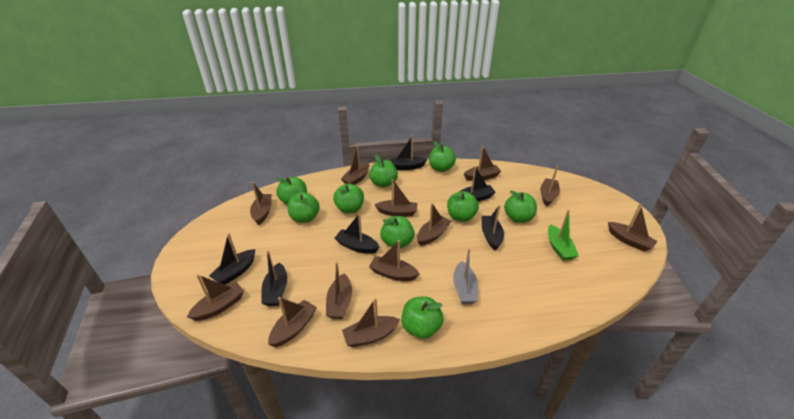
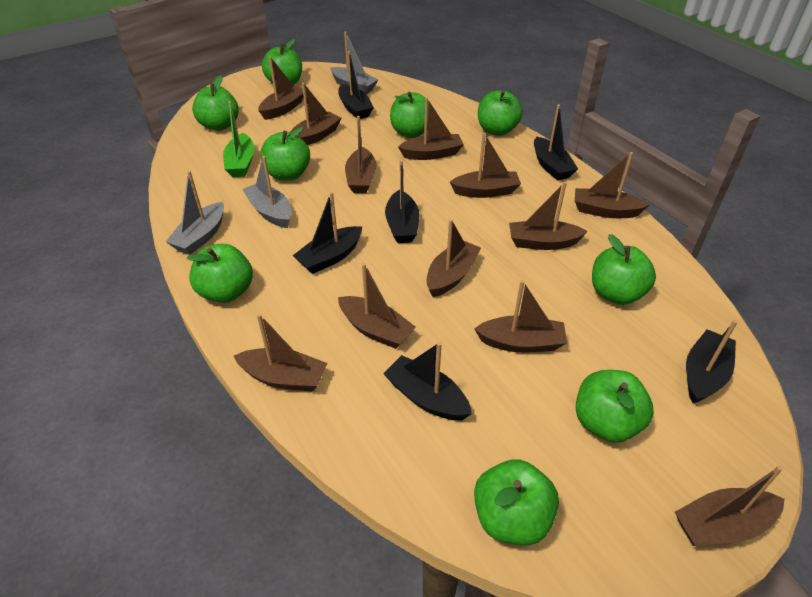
grey boat: 1 -> 3

